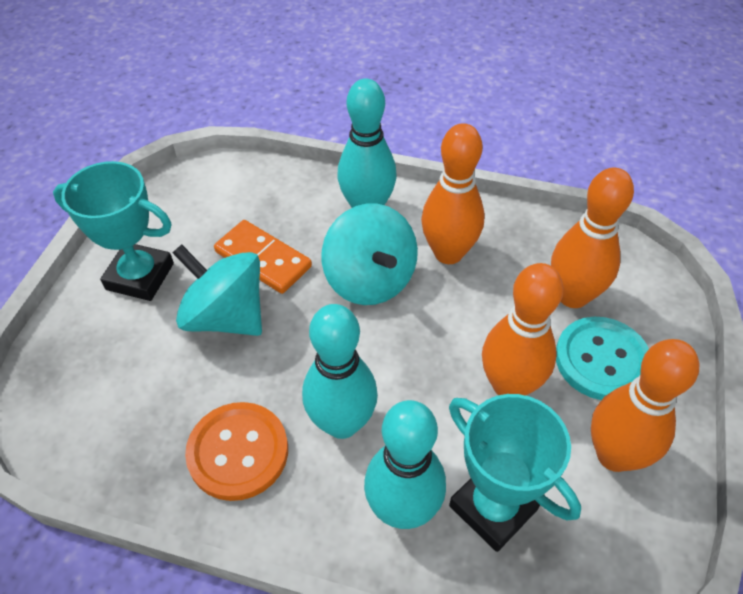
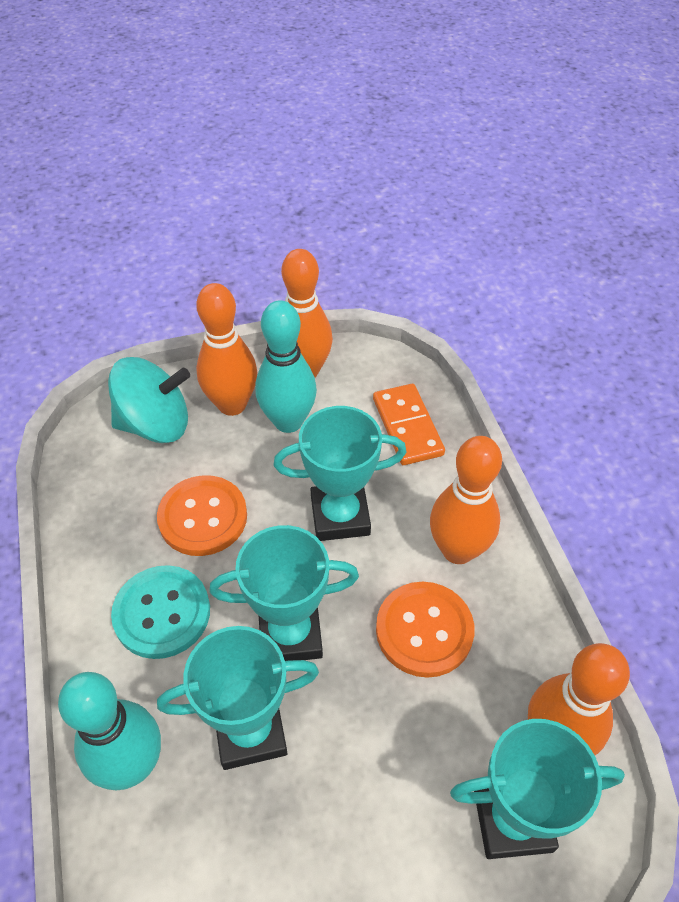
orange button: 1 -> 2
turquoise bowling pin: 3 -> 2
turquoise spinning top: 2 -> 1
turquoise trophy: 2 -> 4

